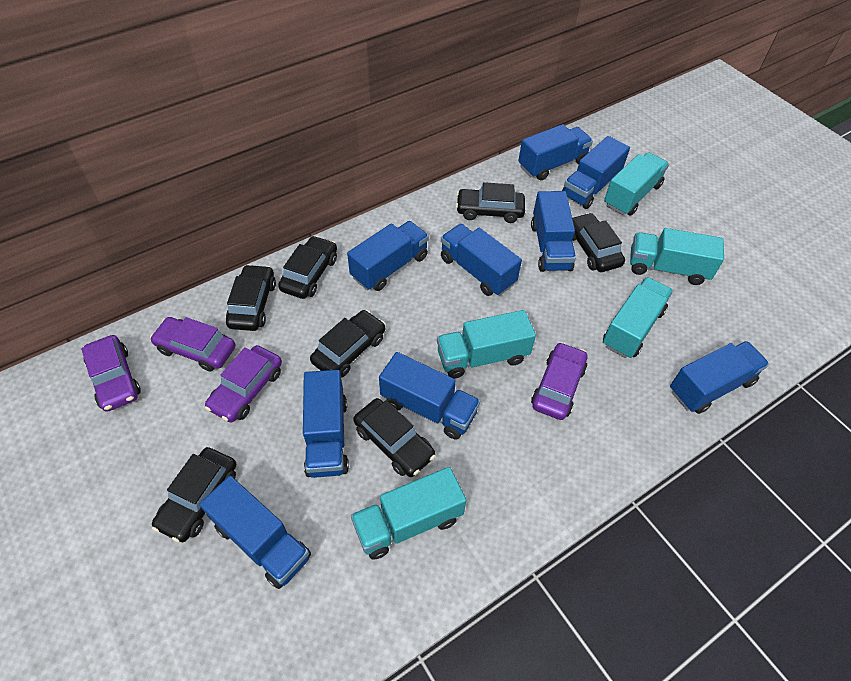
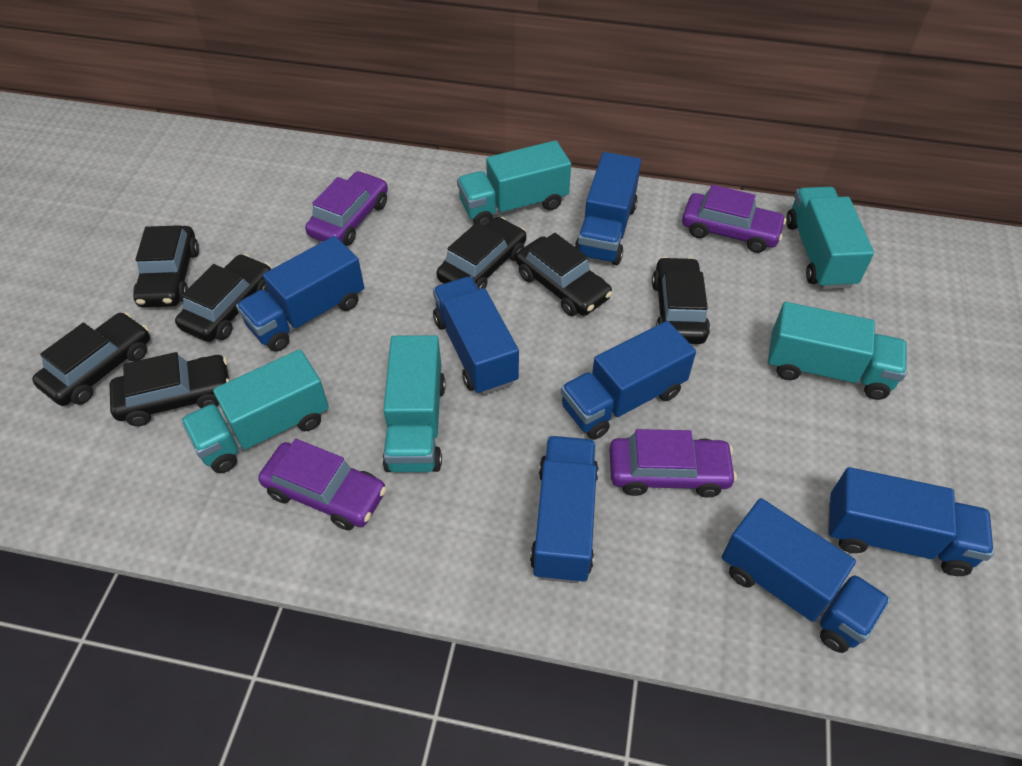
blue truck: 9 -> 7

